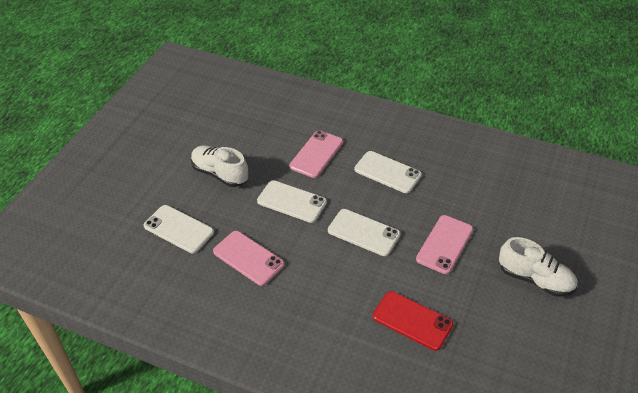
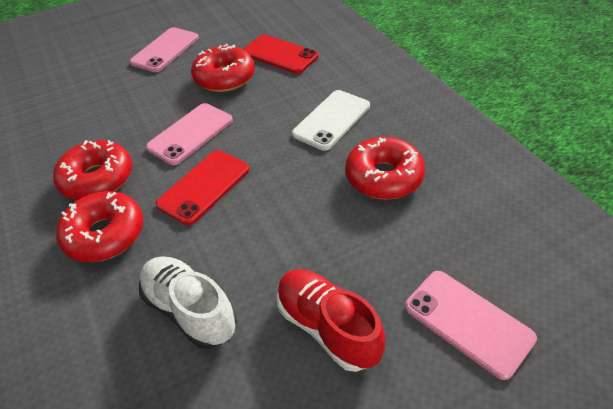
red donut: 0 -> 4
red phone: 1 -> 2
red shoe: 0 -> 1
white phone: 4 -> 1
white shoe: 2 -> 1

